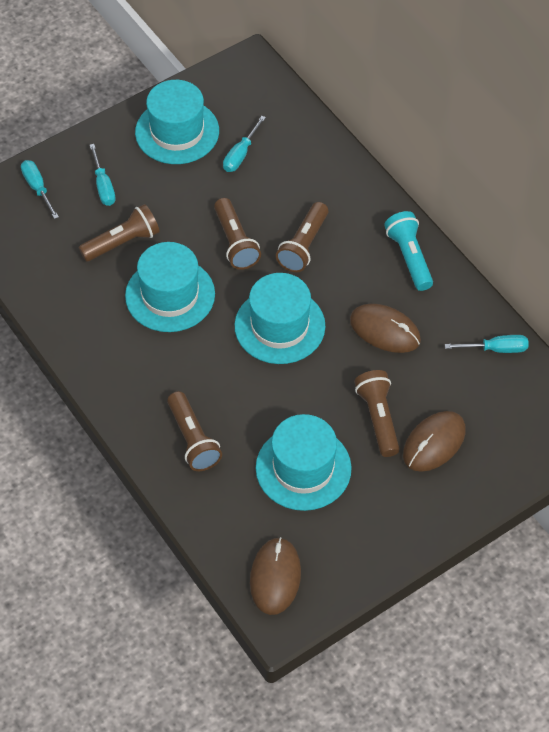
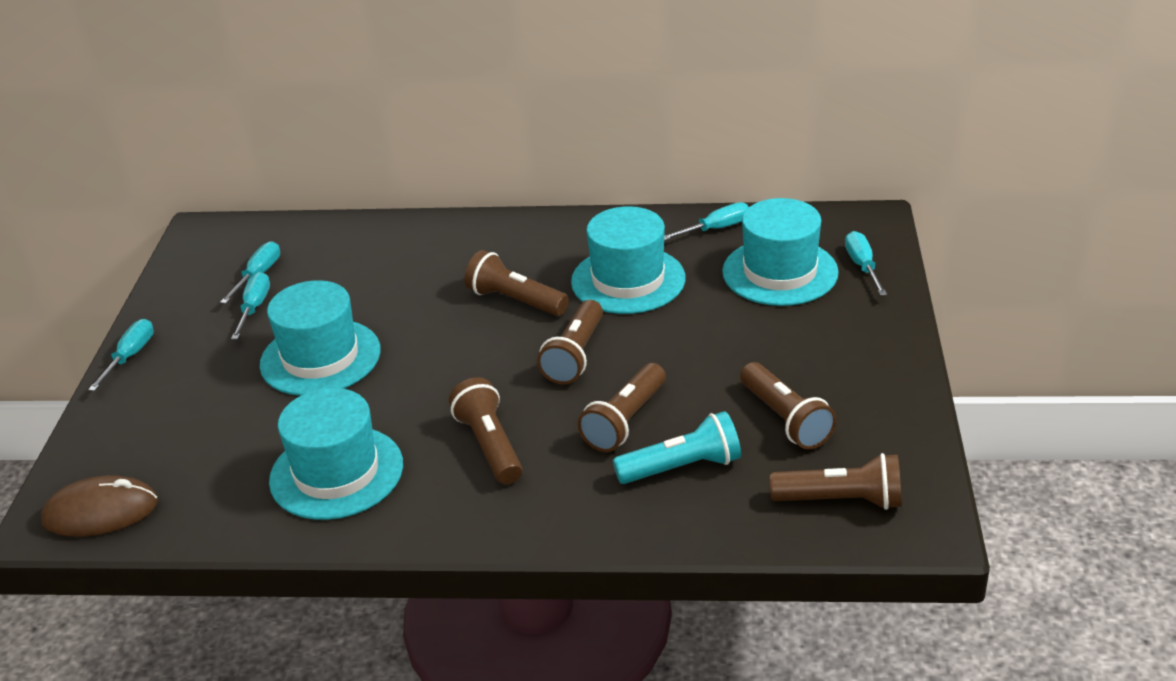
brown flashlight: 5 -> 6
brown mouse: 3 -> 1
turquoise screwdriver: 4 -> 5

